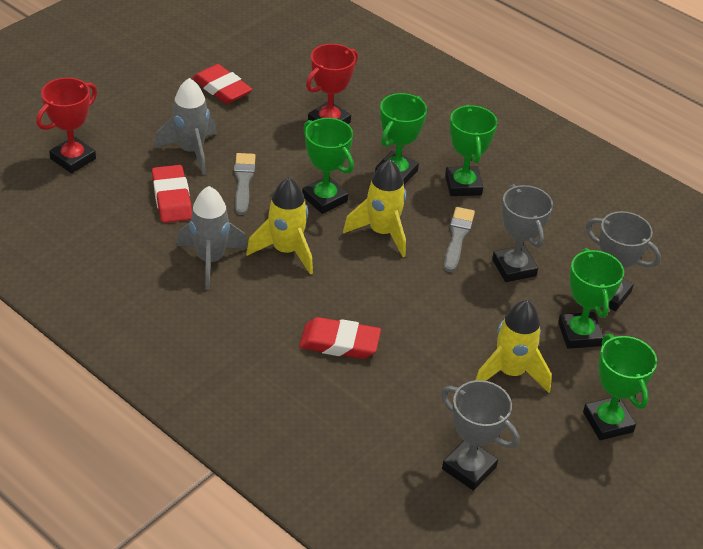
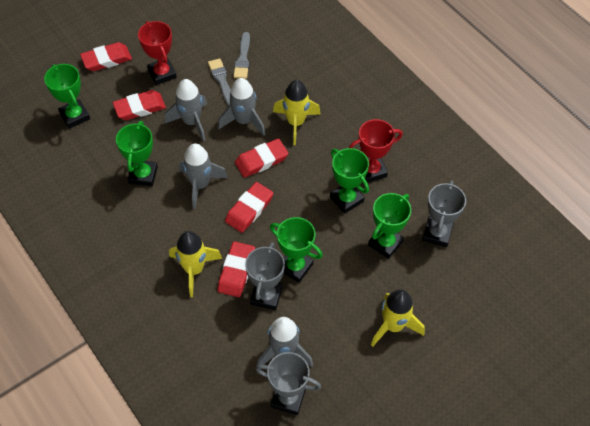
grey rocket: 2 -> 4
red eraser: 3 -> 5

